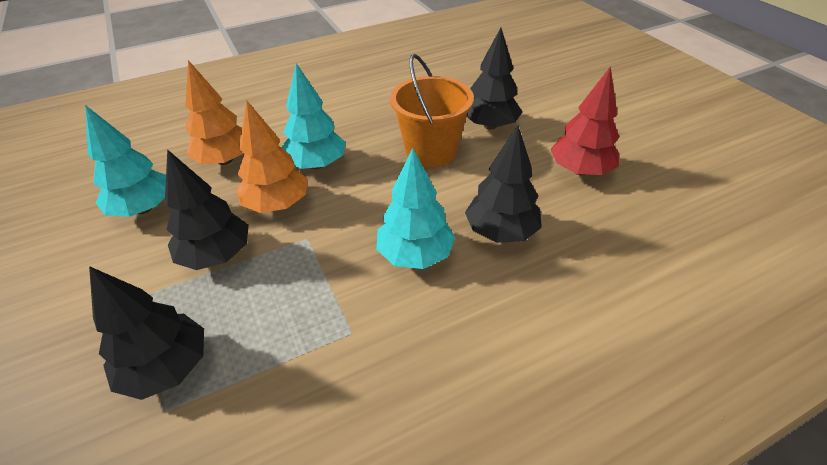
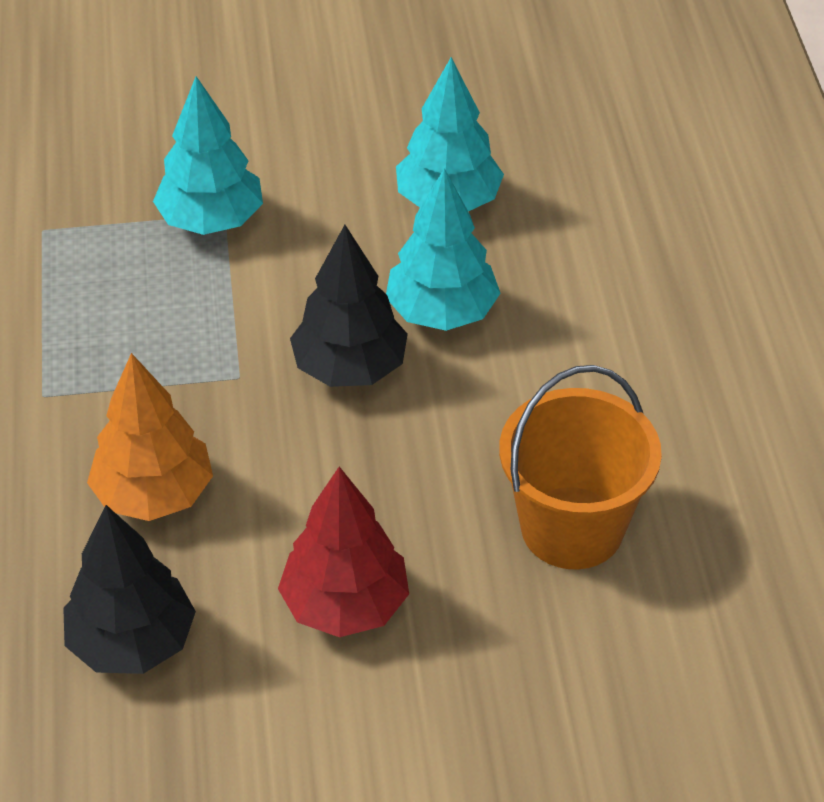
black tree: 4 -> 2
orange tree: 2 -> 1

